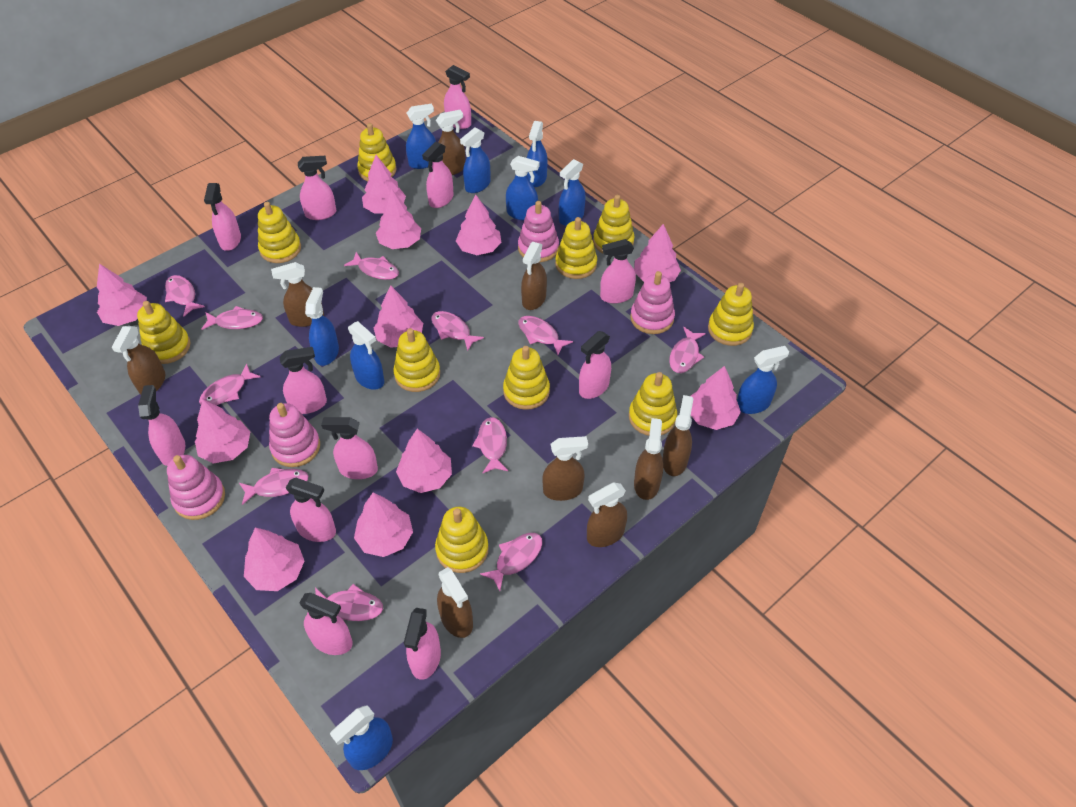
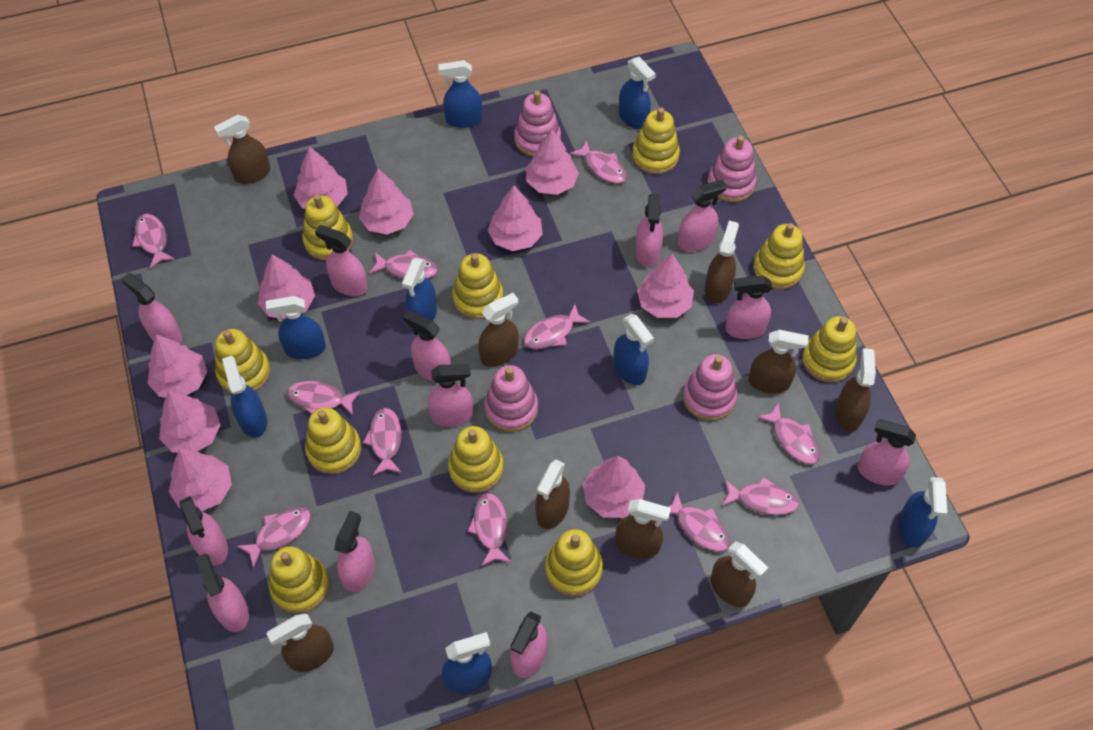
blue spray bottle: 9 -> 8
pink tree: 11 -> 10

